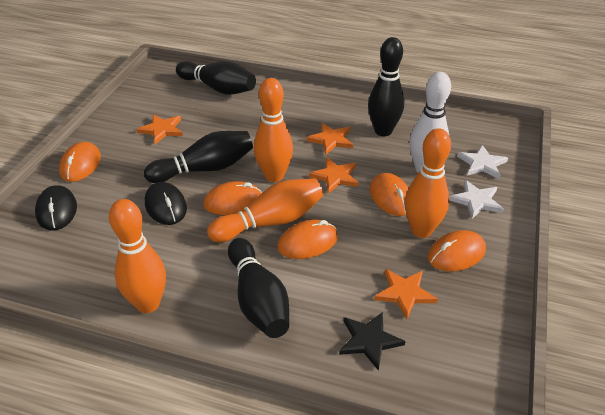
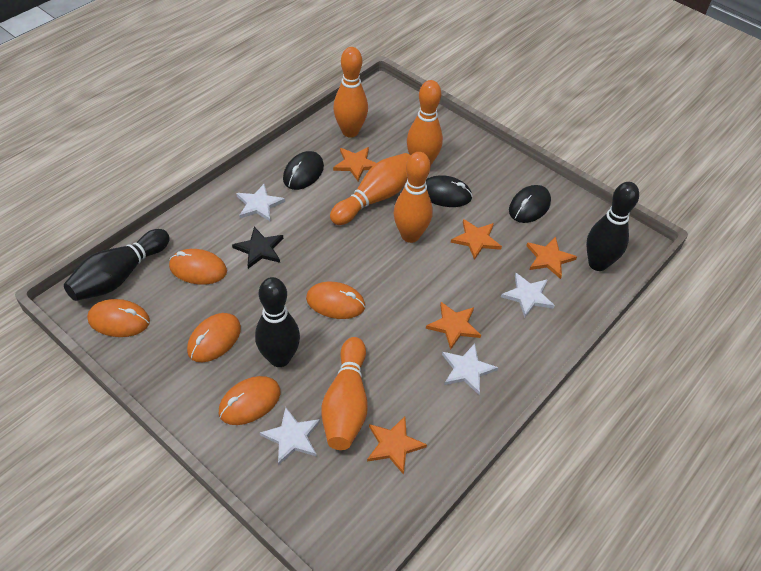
black bowling pin: 4 -> 3
black mouse: 2 -> 3
orange bowling pin: 4 -> 5
orange star: 4 -> 5
white bowling pin: 1 -> 0
white star: 2 -> 4

